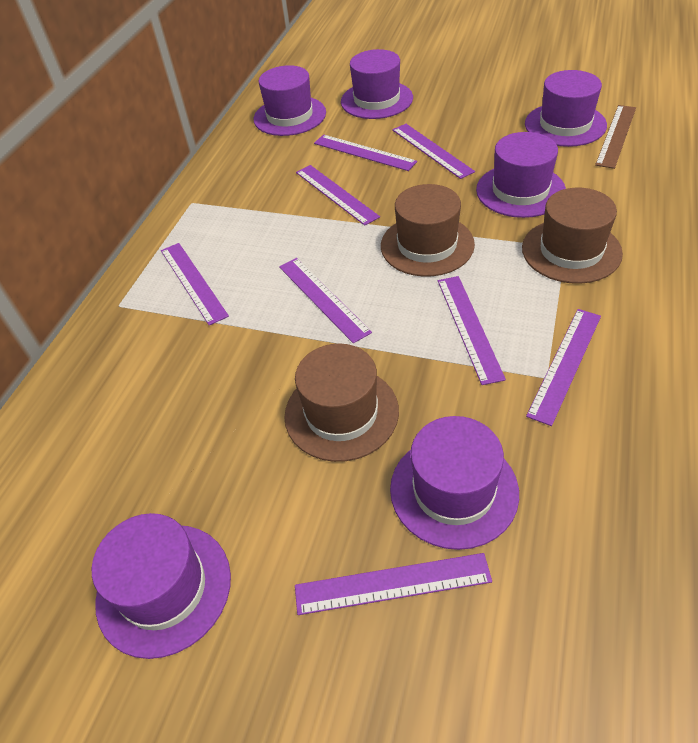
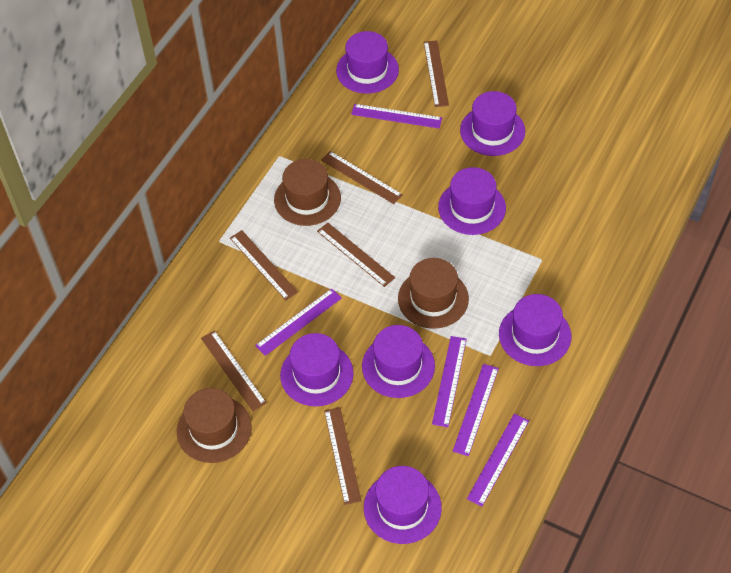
brown ruler: 1 -> 6
purple hat: 6 -> 7
purple ruler: 8 -> 5

